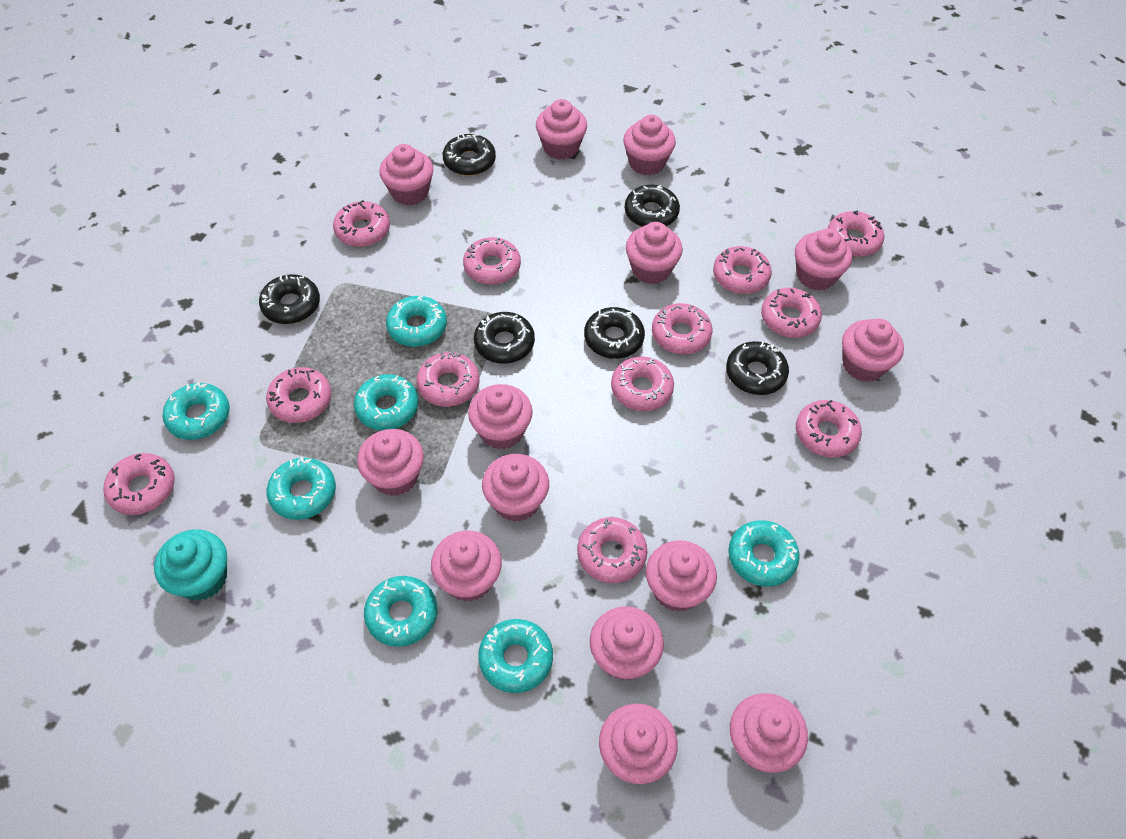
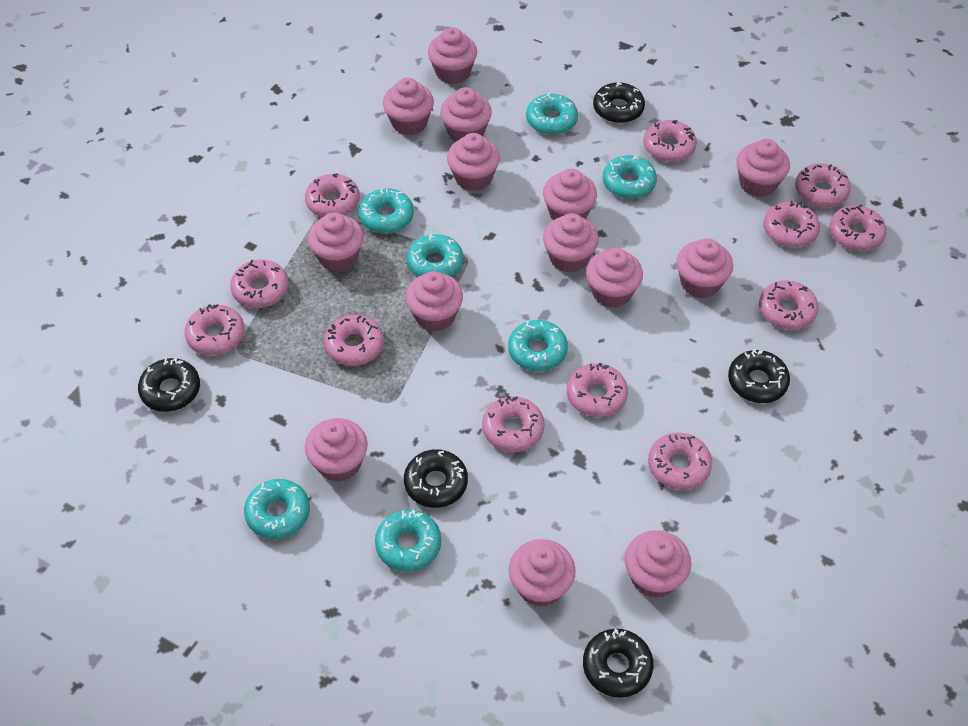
black donut: 6 -> 5
turquoise cupcake: 1 -> 0

